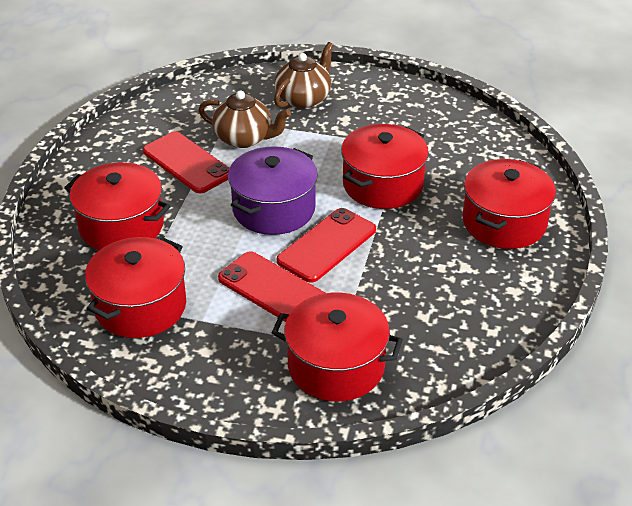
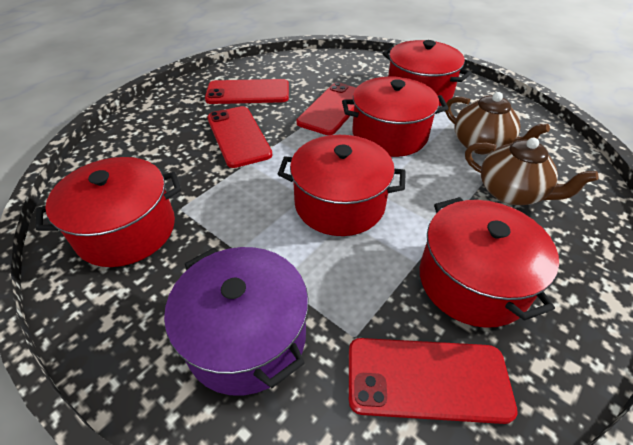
red phone: 3 -> 4

